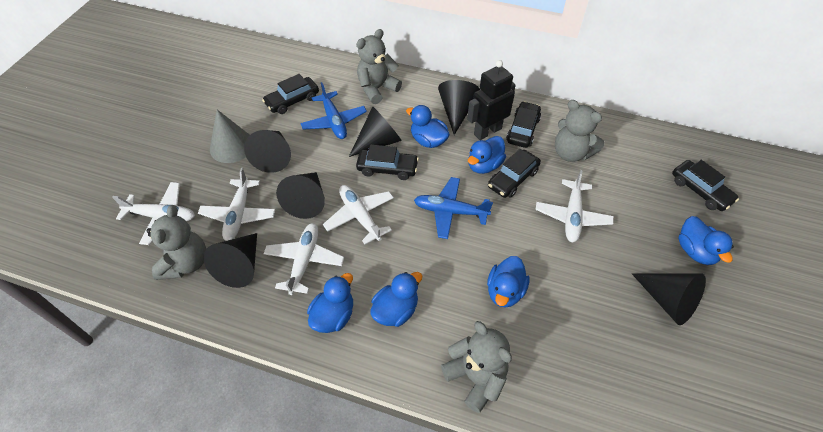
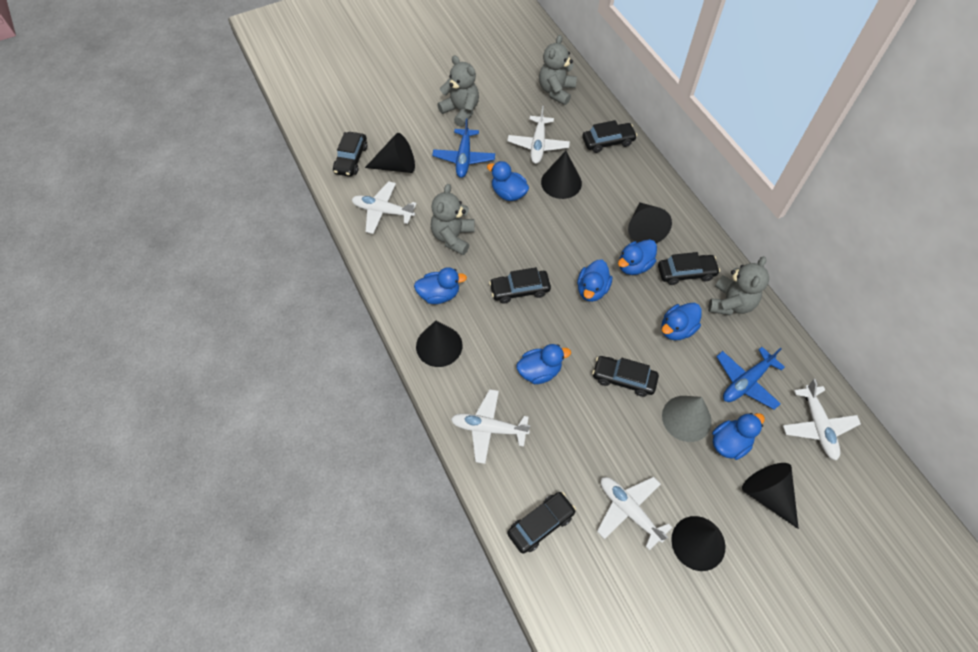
black car: 5 -> 6
black robot: 1 -> 0
blue duck: 6 -> 7

